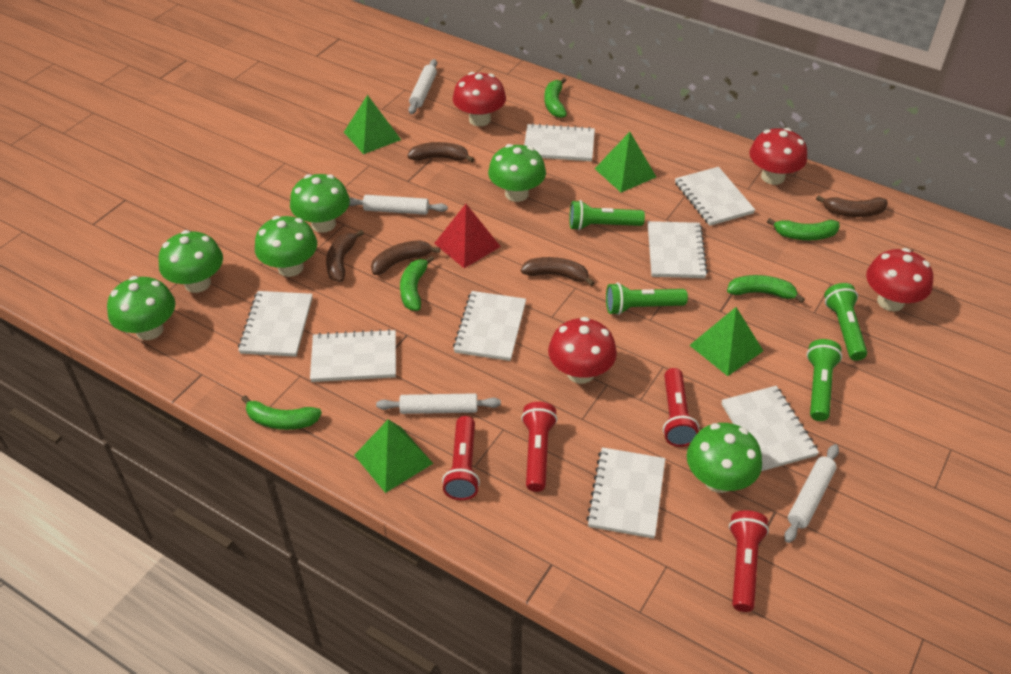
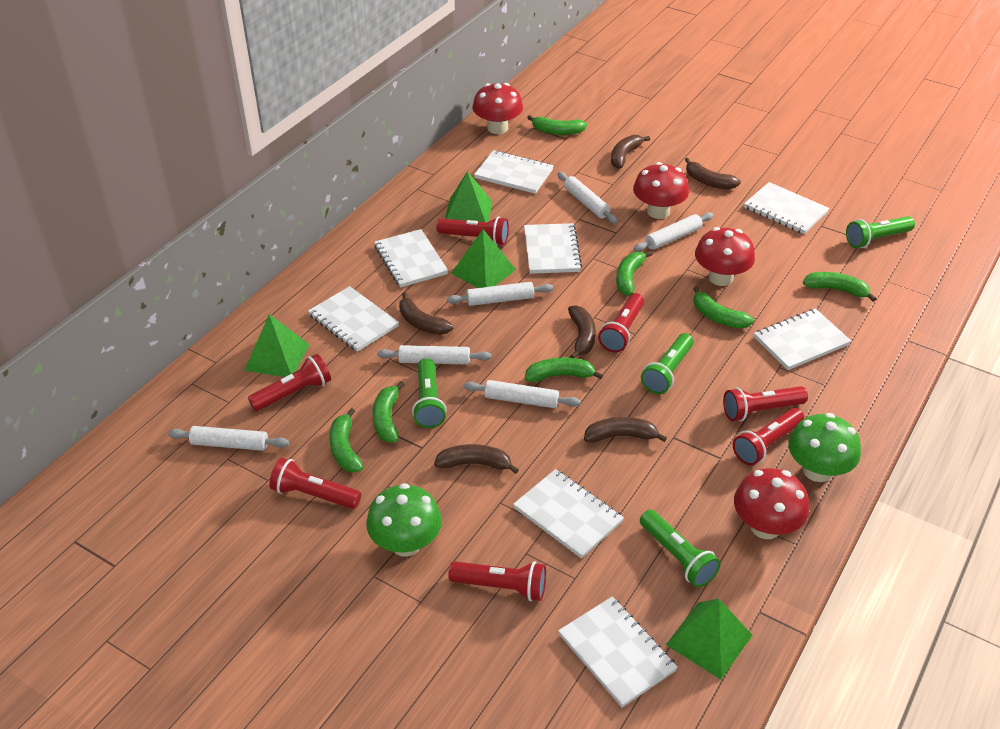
brown banana: 5 -> 6
green banana: 5 -> 7
green mushroom: 6 -> 2
red flashlight: 4 -> 7
red pyramid: 1 -> 0
white rolling pin: 4 -> 6

